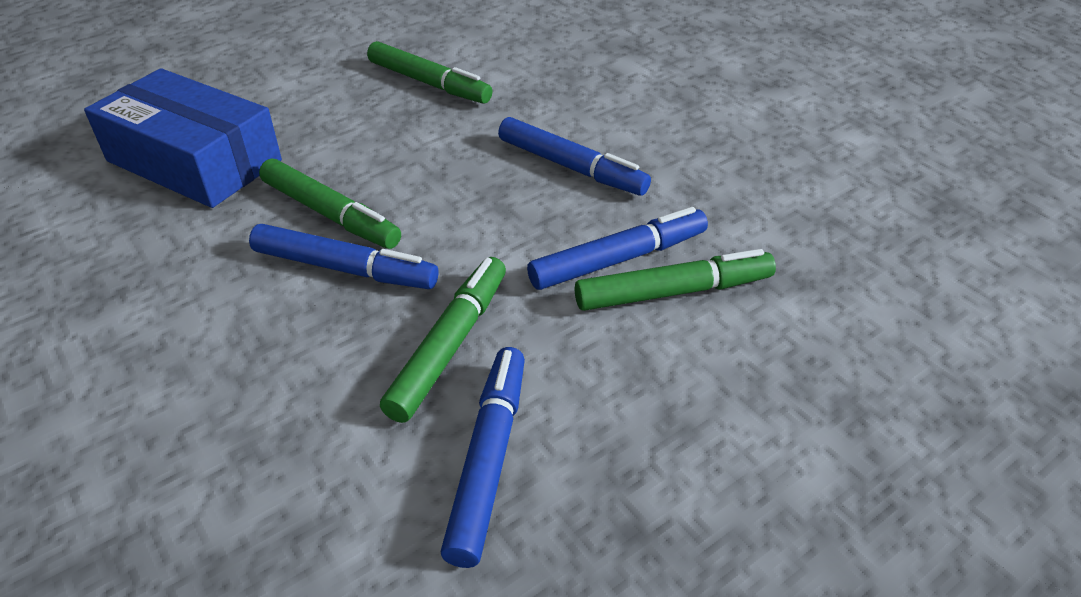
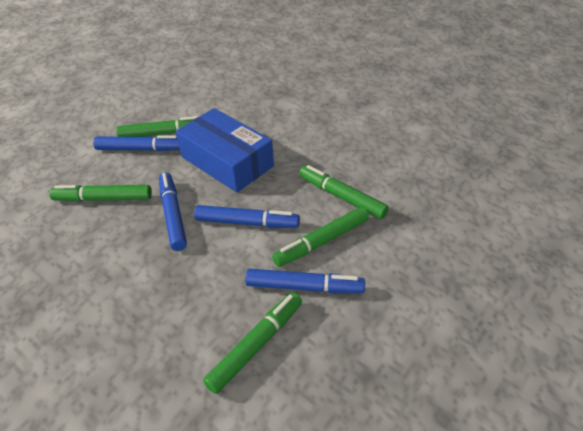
green marker: 4 -> 5

